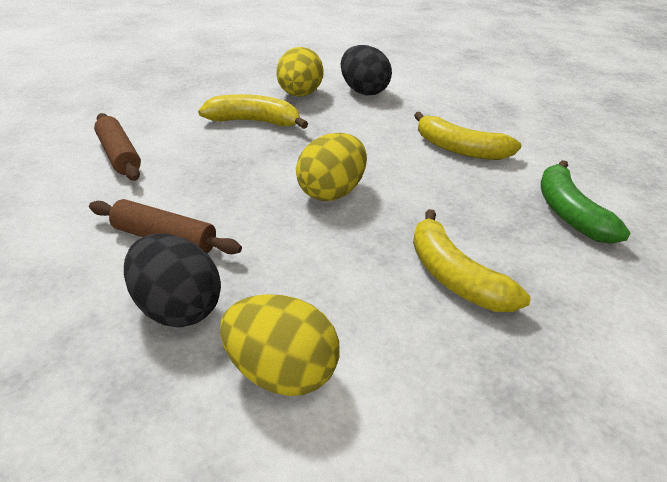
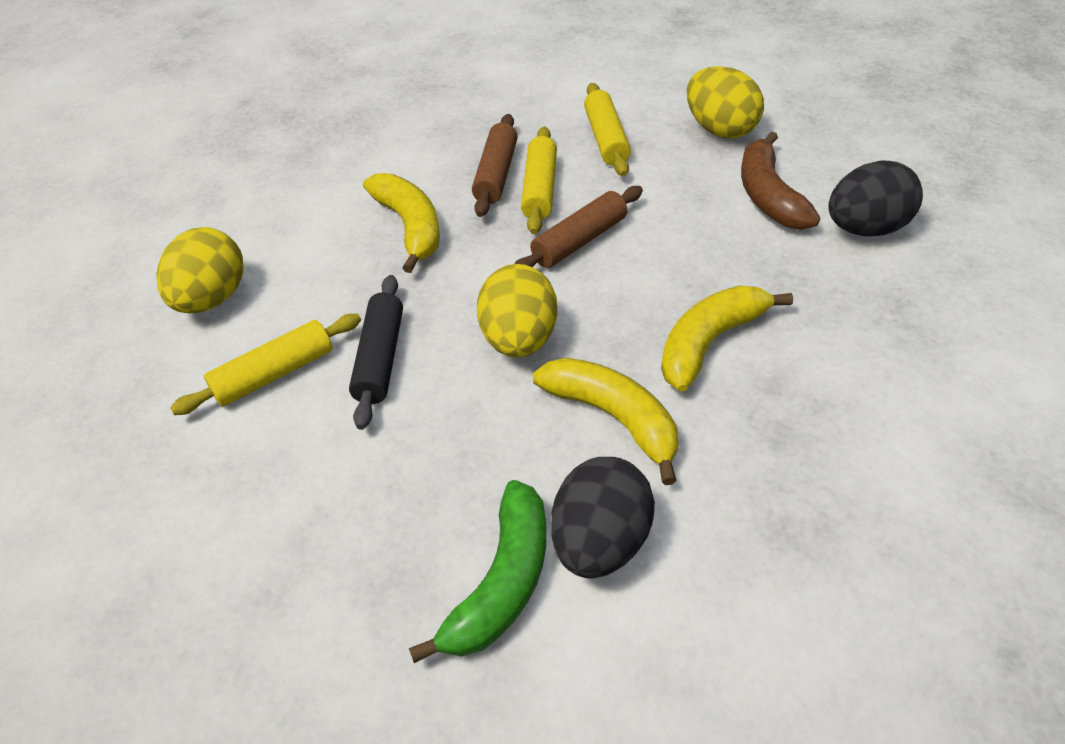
black rolling pin: 0 -> 1
brown banana: 0 -> 1
yellow rolling pin: 0 -> 3

